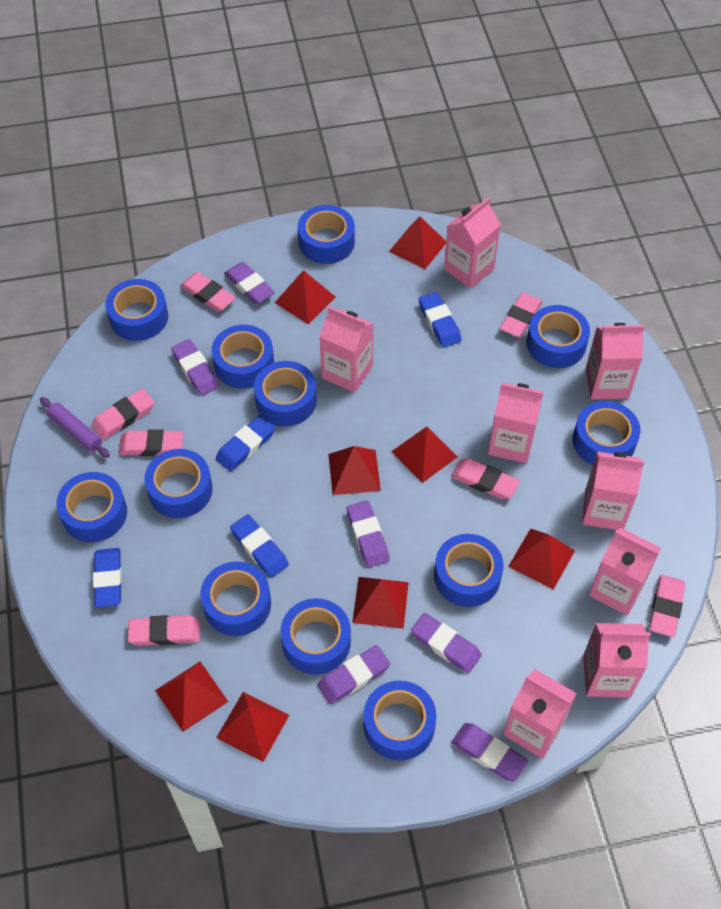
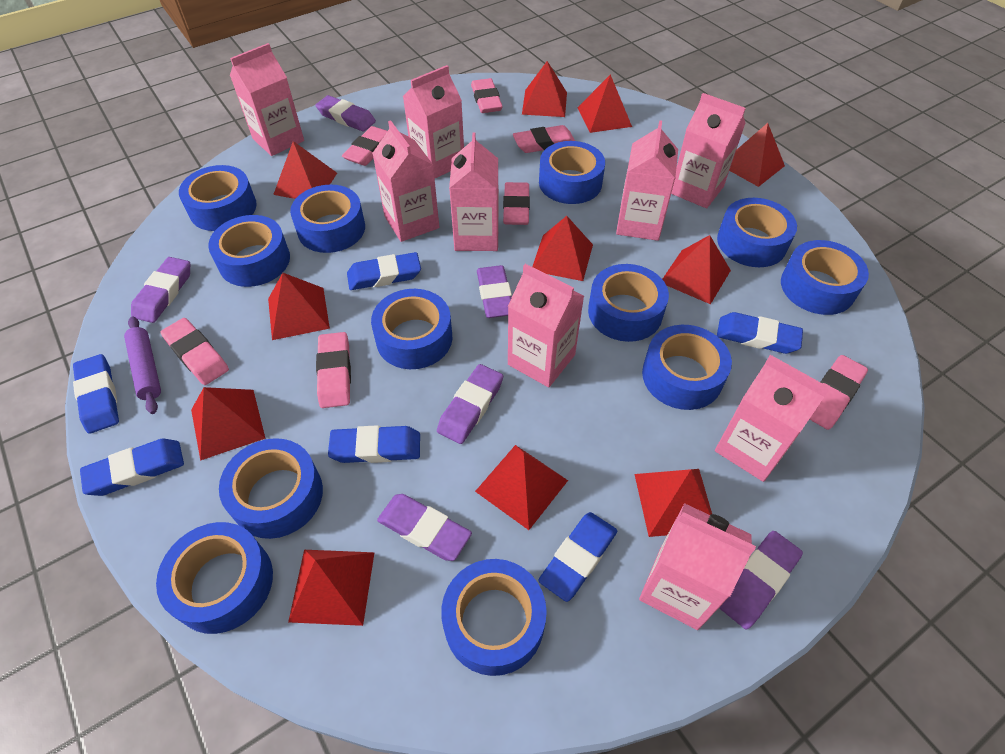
blue eraser: 4 -> 6
pink carton: 8 -> 9
red pyramid: 8 -> 11

